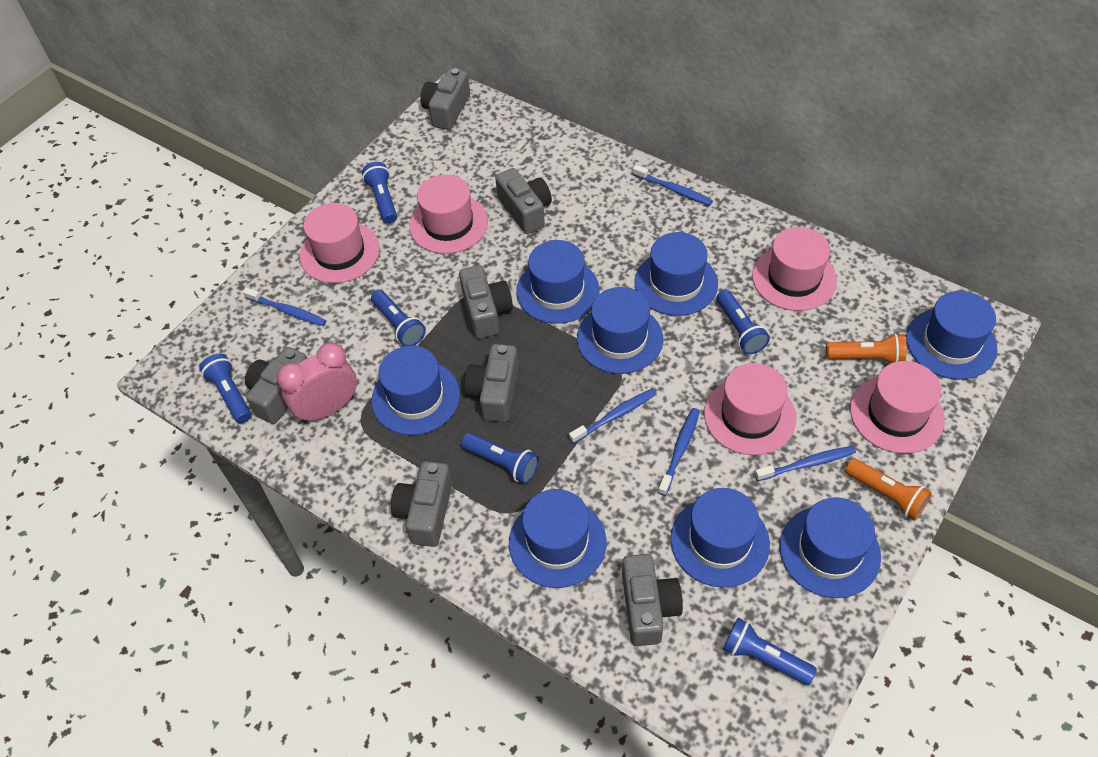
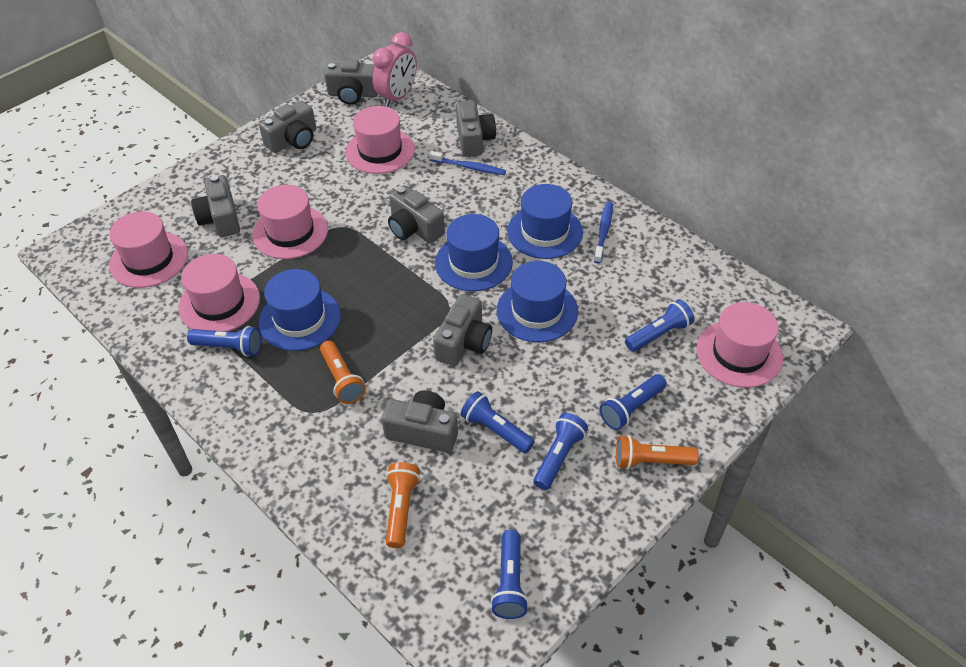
blue hat: 8 -> 4
blue toothbrush: 5 -> 2
orange flashlight: 2 -> 3

